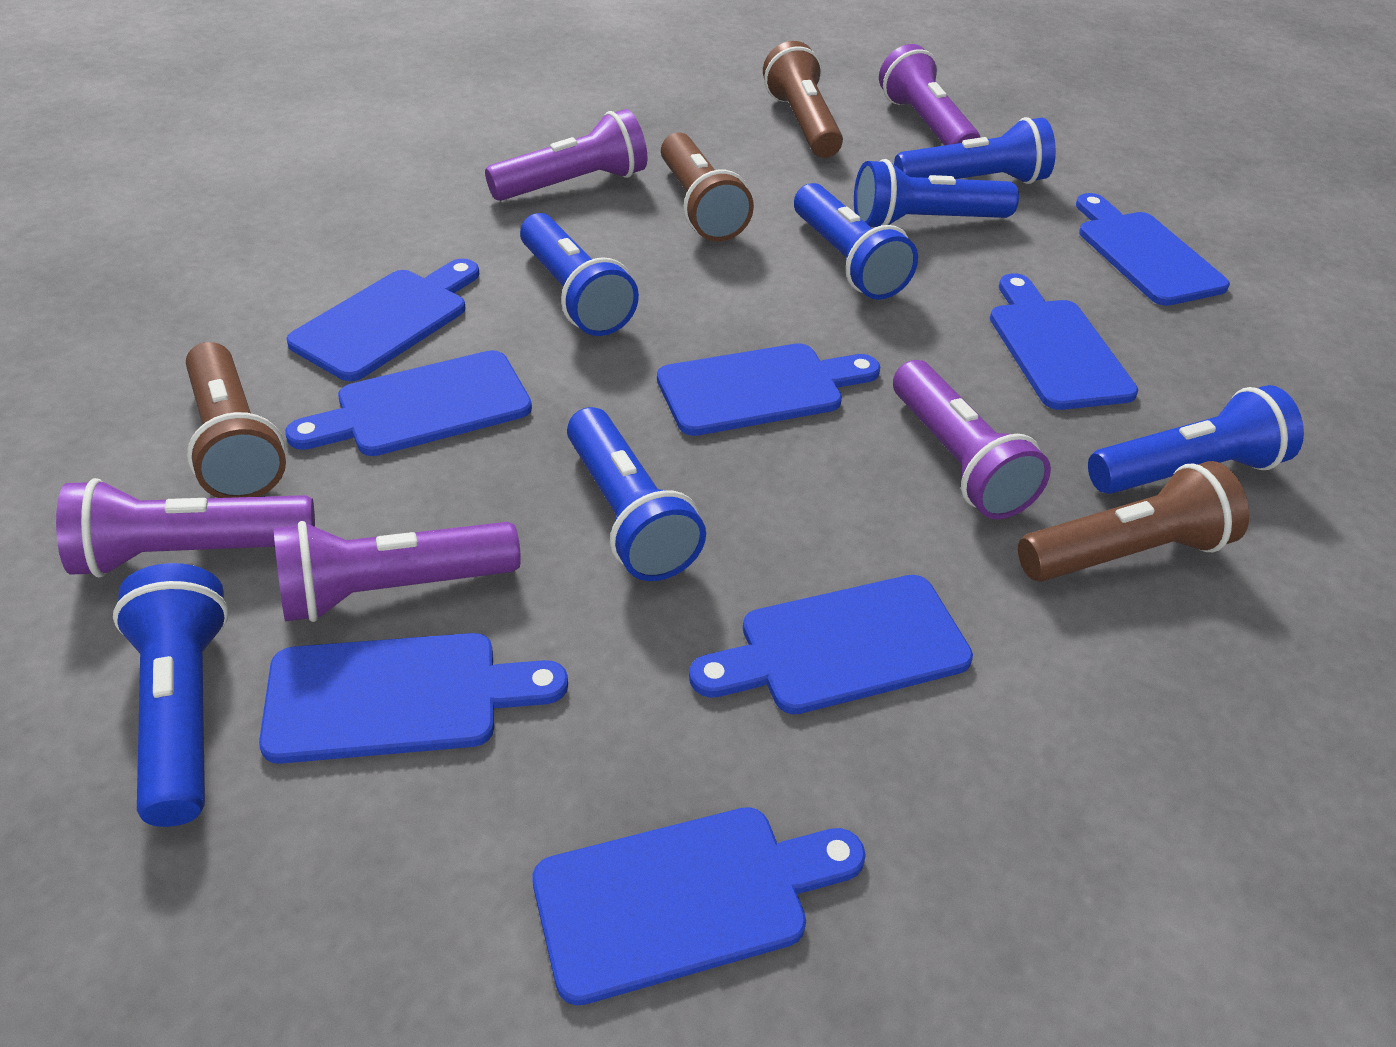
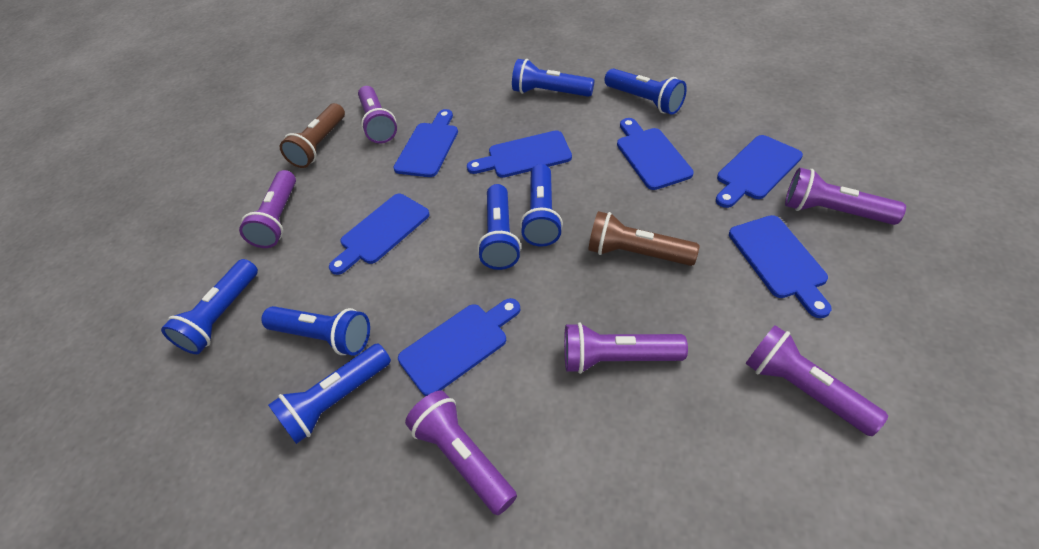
blue cutting board: 8 -> 7
brown flashlight: 4 -> 2
purple flashlight: 5 -> 6

